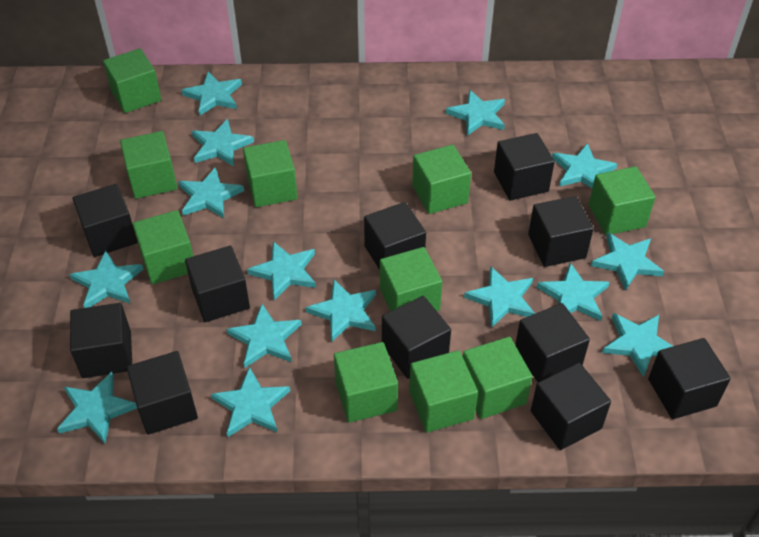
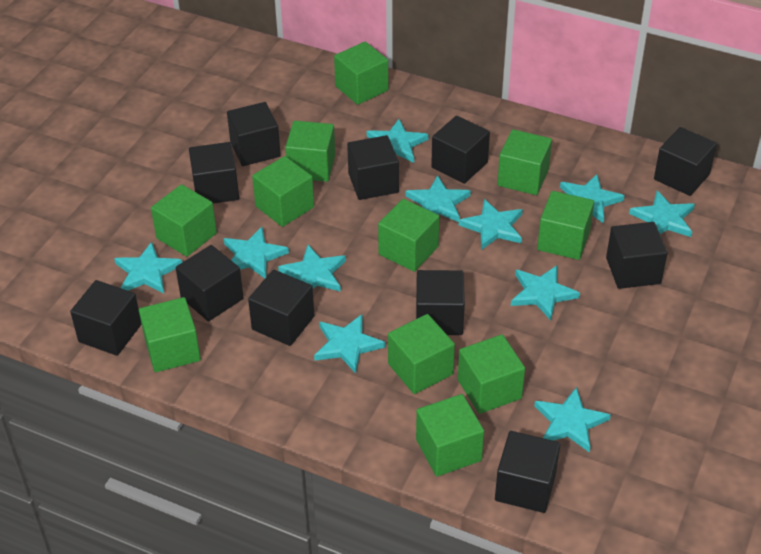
green cube: 10 -> 11
turquoise star: 15 -> 11

